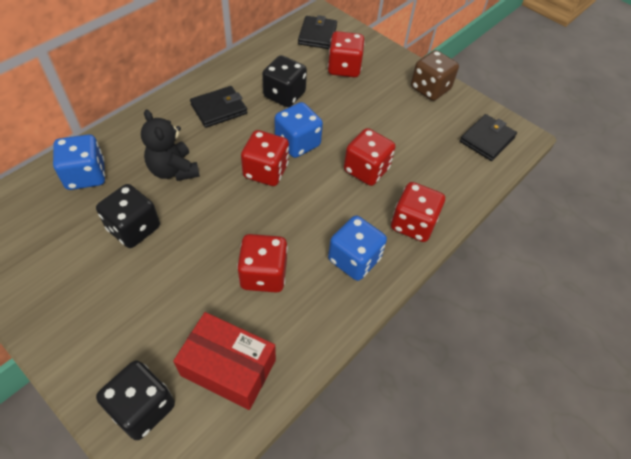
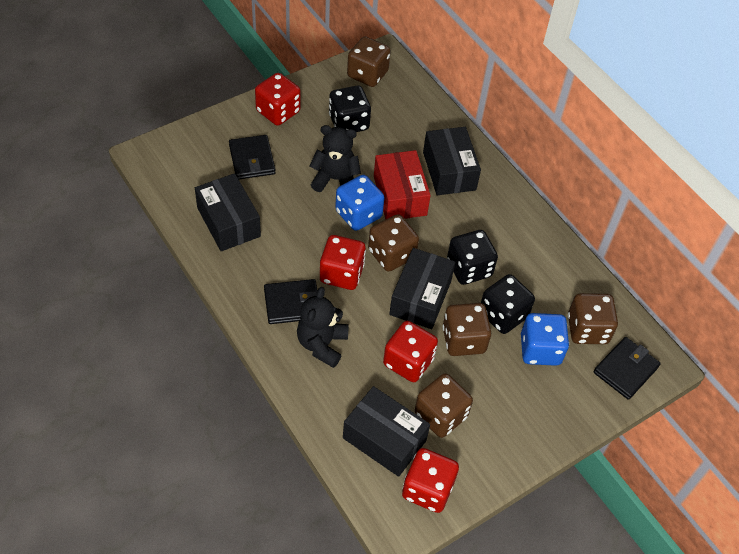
black box: 0 -> 4
black teddy bear: 1 -> 2
blue dice: 3 -> 2
brown dice: 1 -> 5
red dice: 5 -> 4

